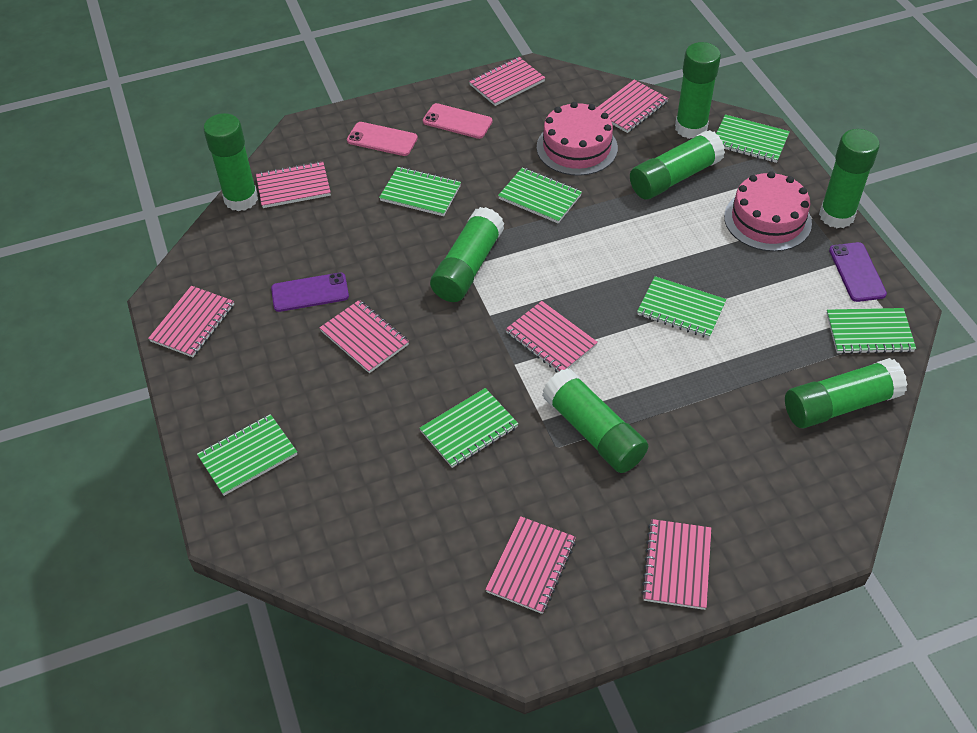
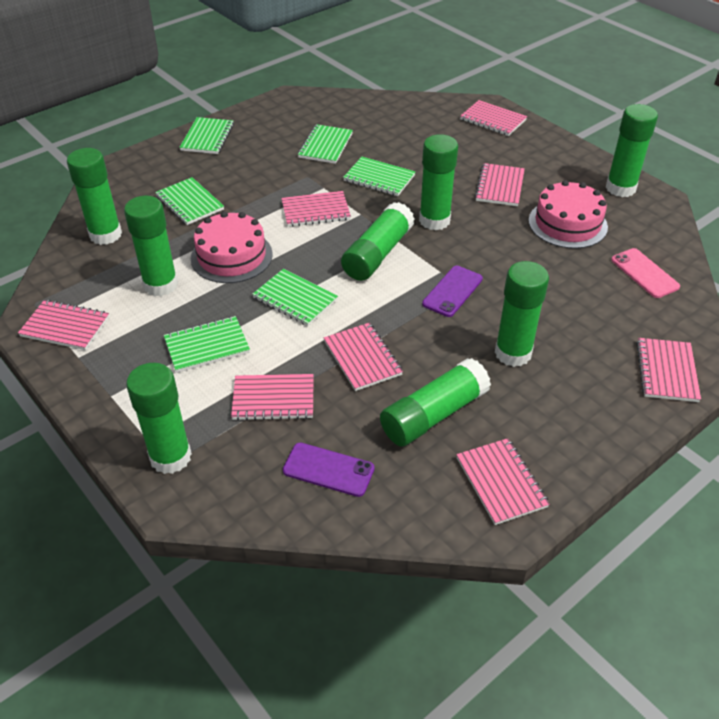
green glue stick: 7 -> 8
green notebook: 7 -> 6
pink phone: 2 -> 1

